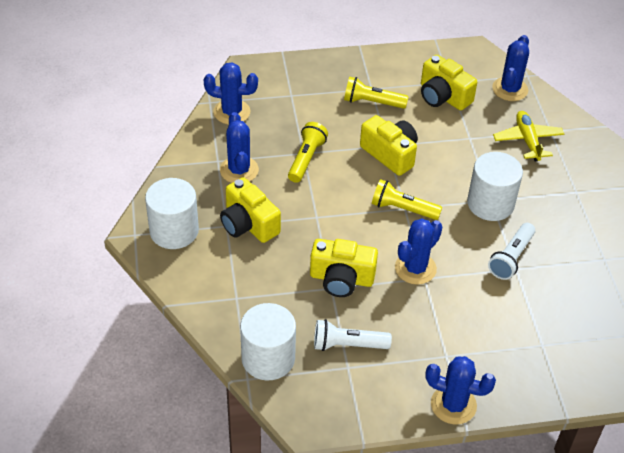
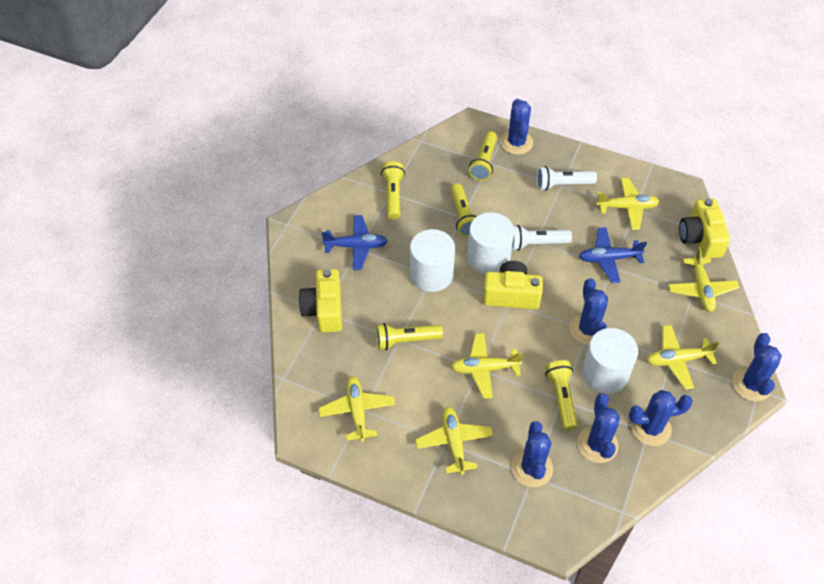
blue cactus: 5 -> 6
blue plane: 0 -> 2
yellow camera: 4 -> 3
yellow flashlight: 3 -> 5
yellow plane: 1 -> 6

